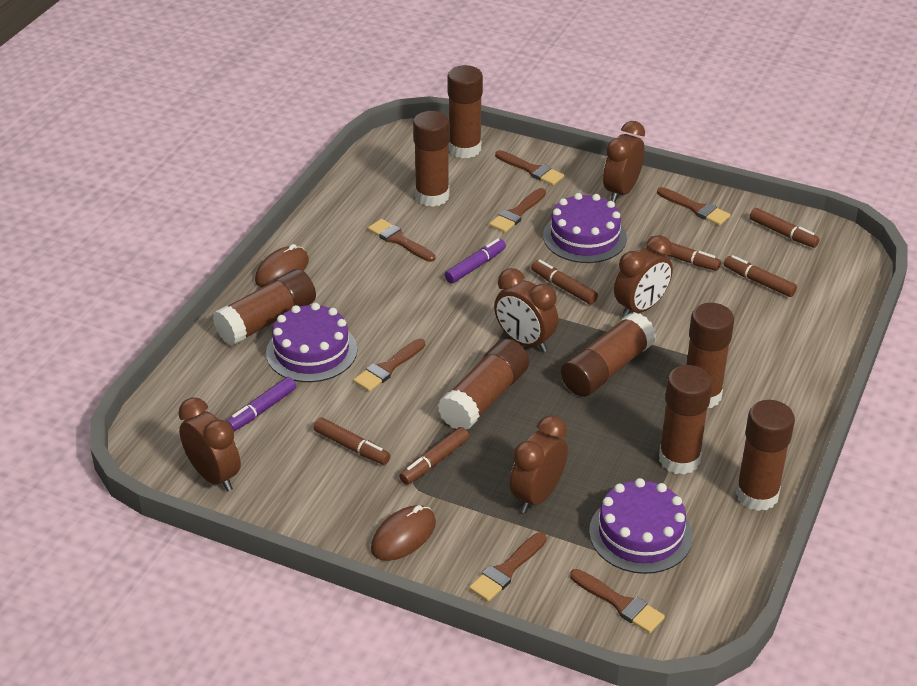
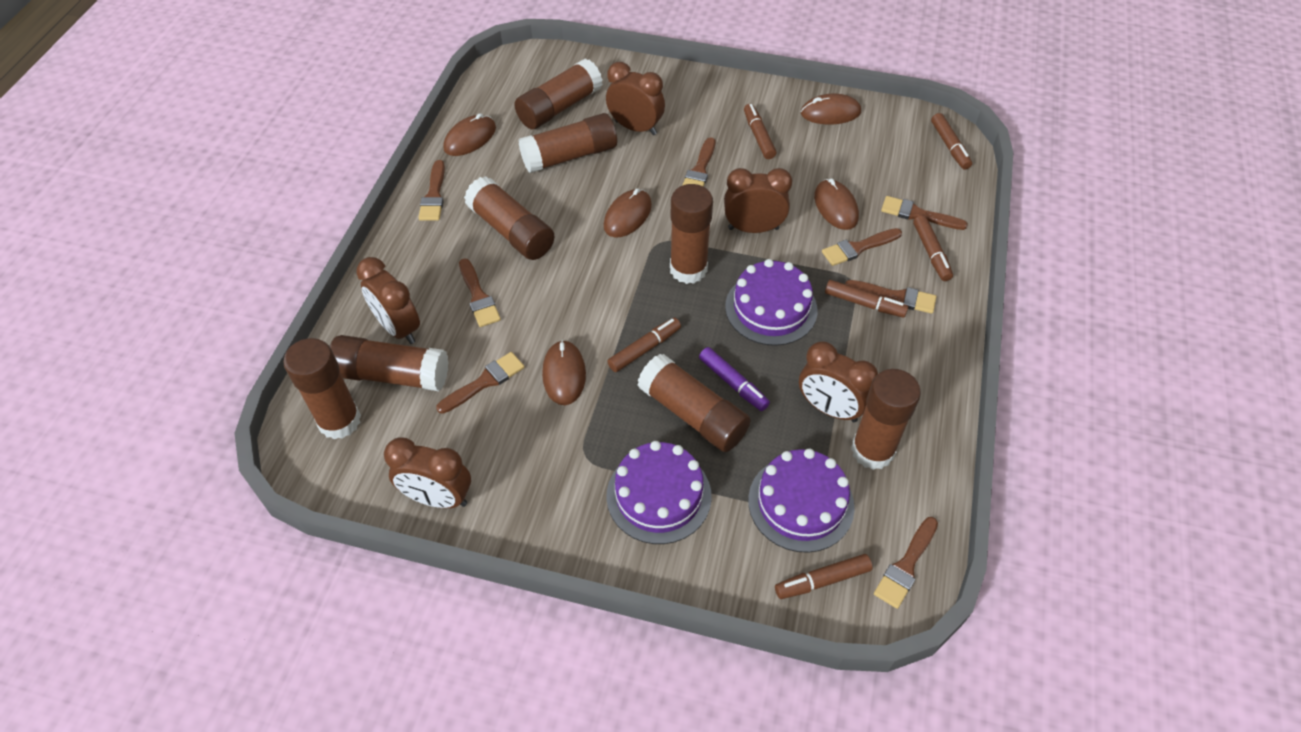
brown brush: 7 -> 8
brown mouse: 2 -> 5
purple marker: 2 -> 1

